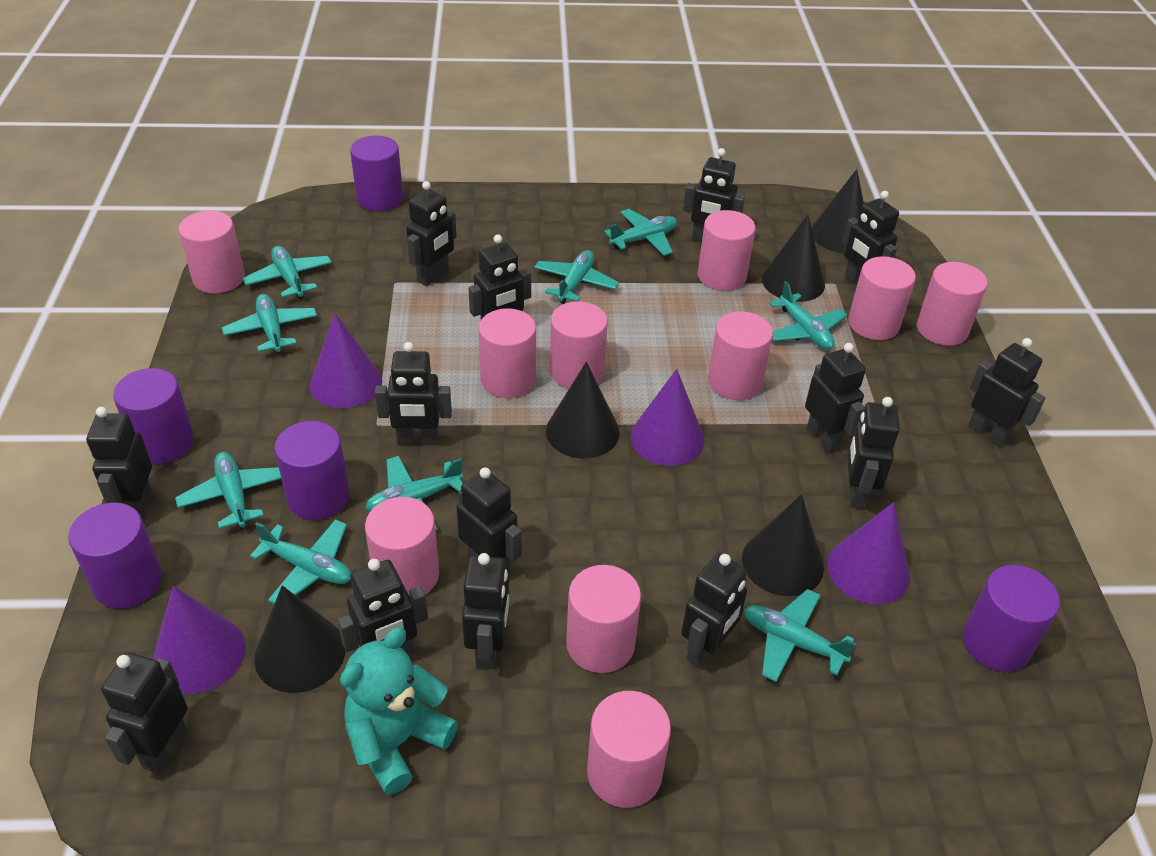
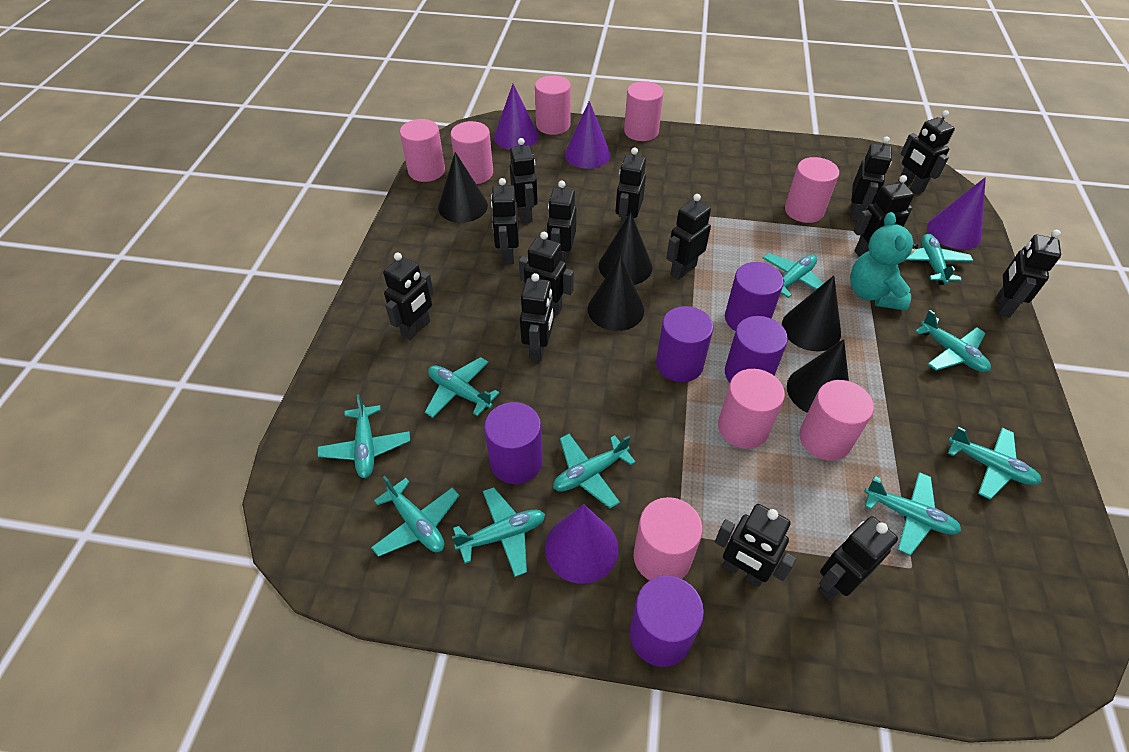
pink cylinder: 10 -> 8
turquoise plane: 9 -> 10

